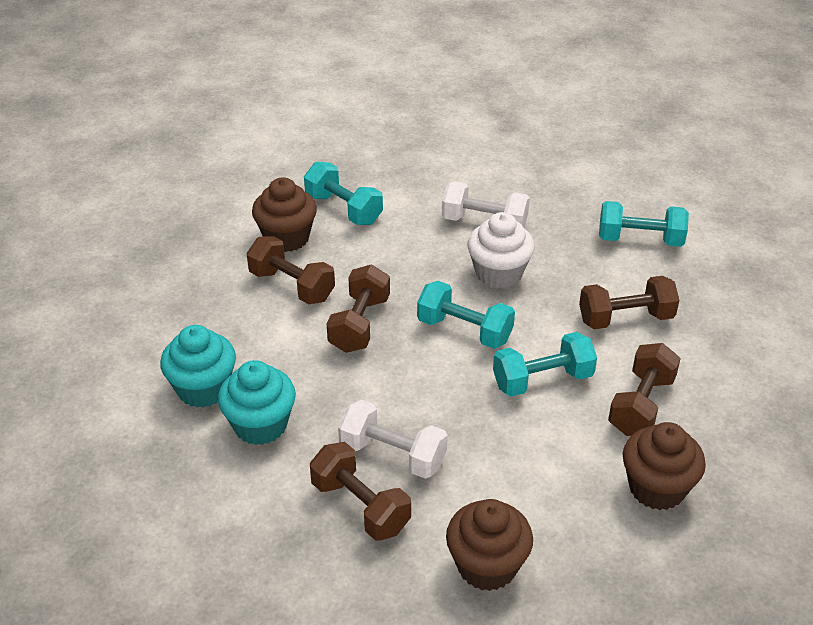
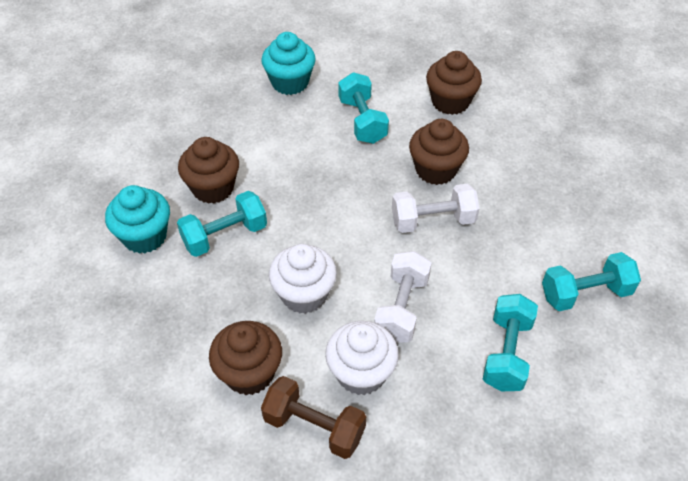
brown cupcake: 3 -> 4
brown dumbbell: 5 -> 1
white cupcake: 1 -> 2

